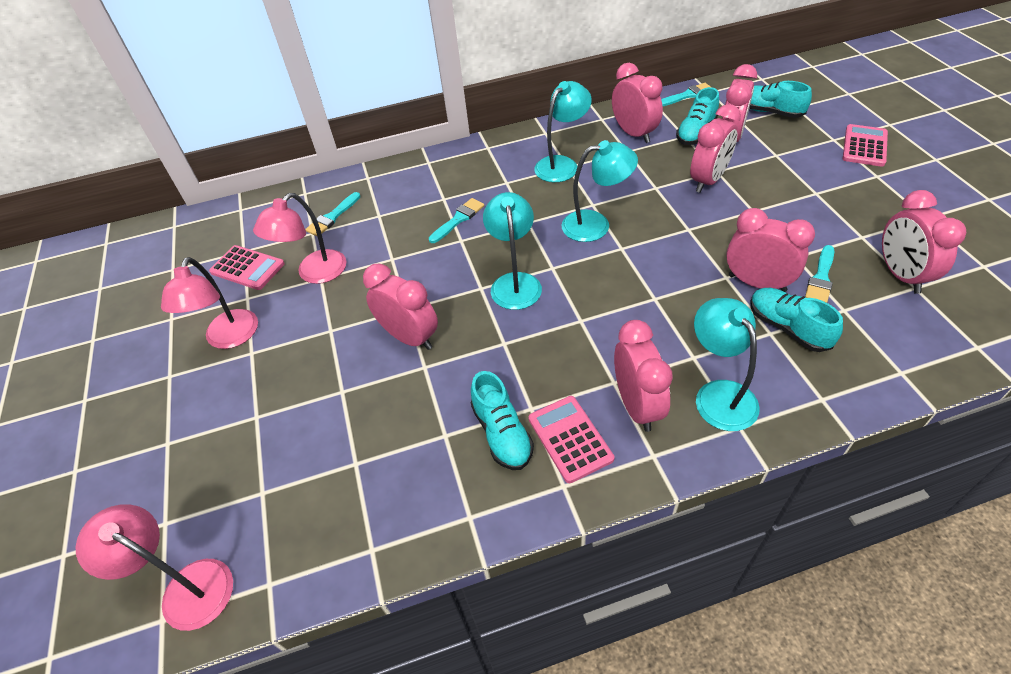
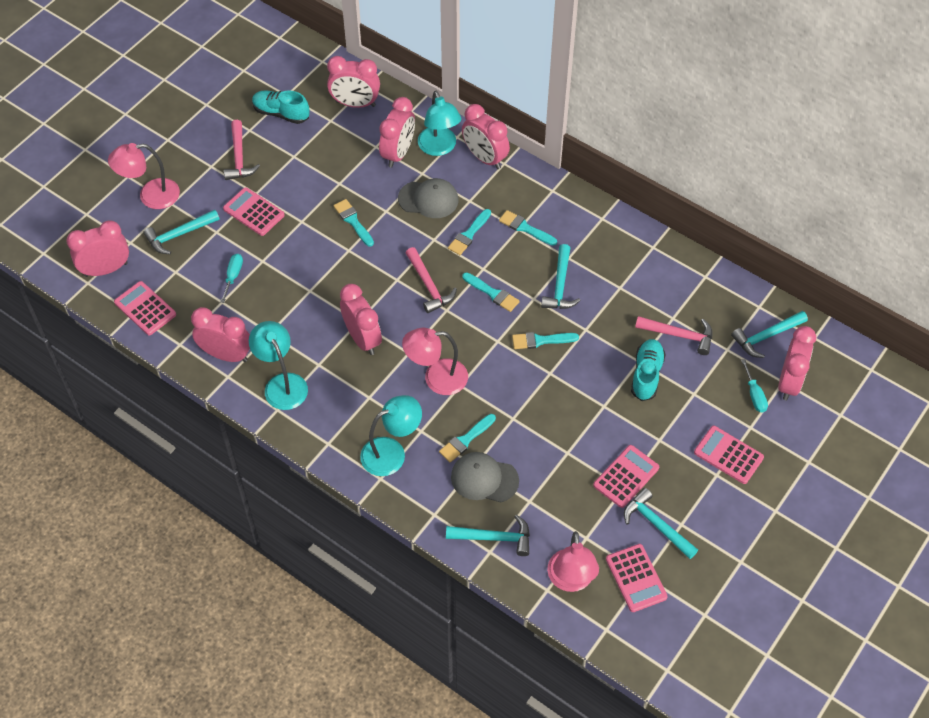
grey cap: 0 -> 2
pink calculator: 3 -> 5
pink hammer: 0 -> 3
turquoise brush: 4 -> 6
turquoise hammer: 0 -> 5
turquoise lamp: 4 -> 3
turquoise screwdriver: 0 -> 2
turquoise shoe: 4 -> 2

